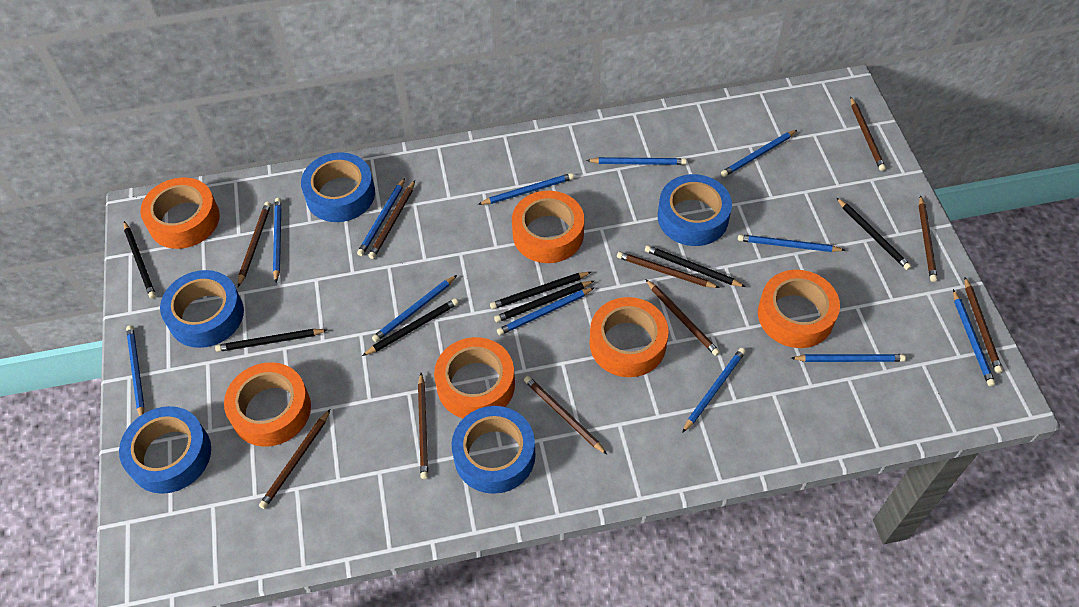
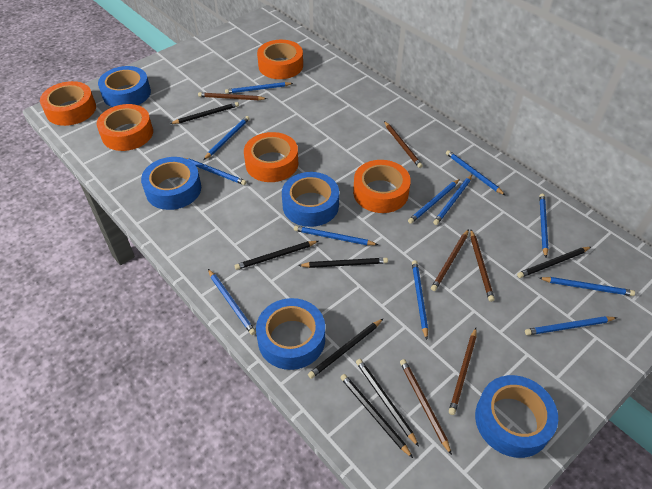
brown pencil: 10 -> 6
orange tape: 6 -> 5

